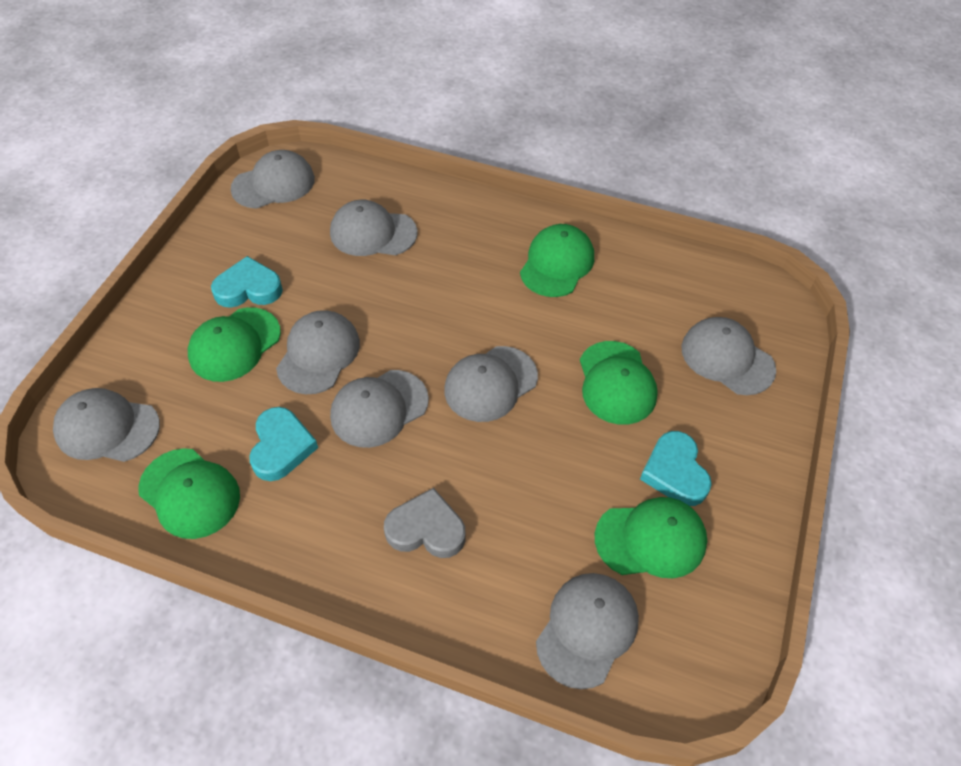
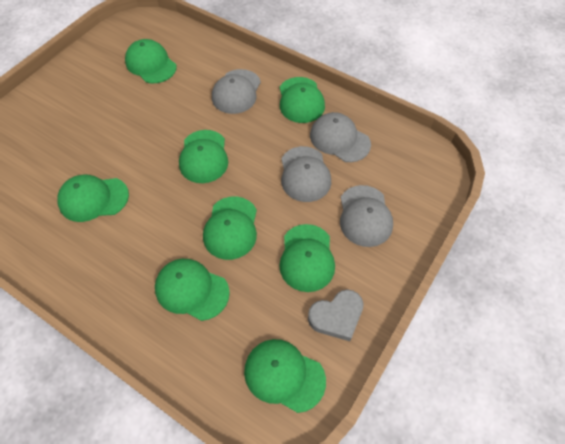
green cap: 5 -> 8
grey cap: 8 -> 4
turquoise heart: 3 -> 0

